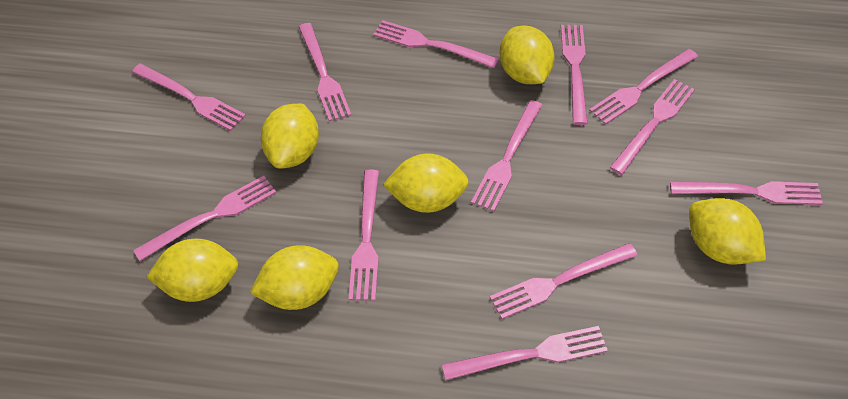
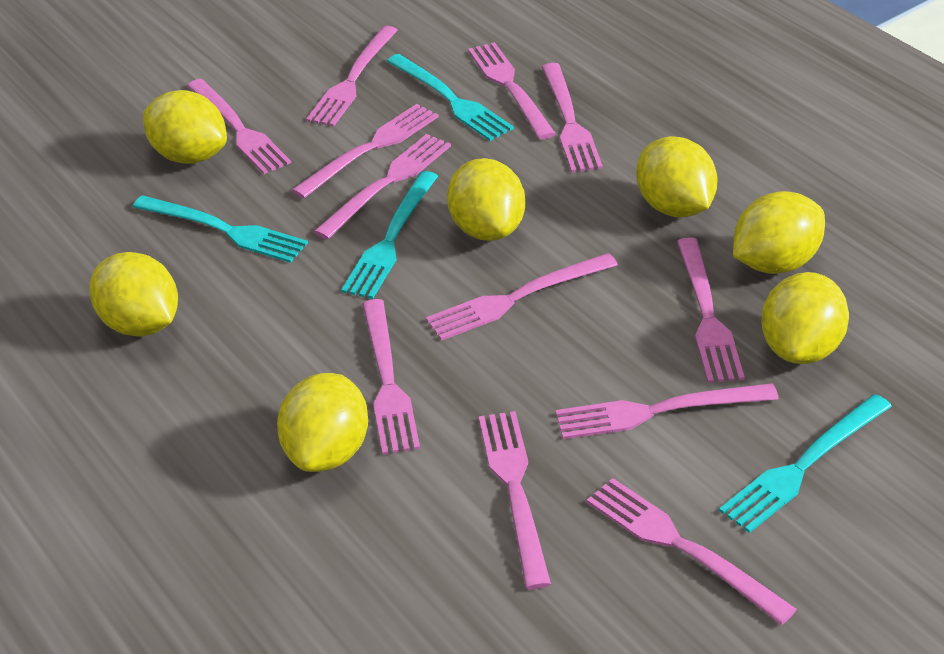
turquoise fork: 0 -> 4
yellow lemon: 6 -> 7

